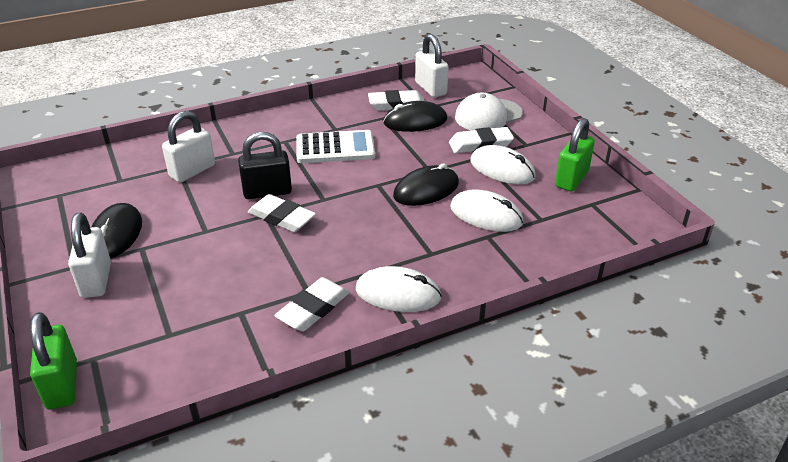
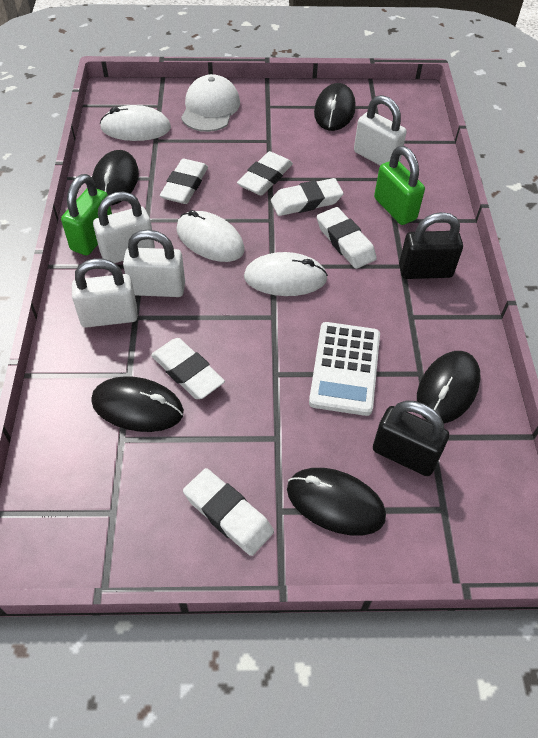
black mouse: 3 -> 5
black padlock: 1 -> 2
white eraser: 4 -> 6
white padlock: 3 -> 4

